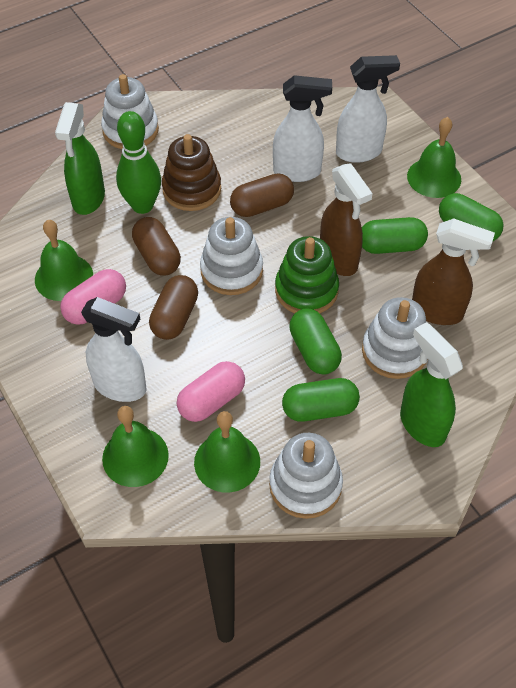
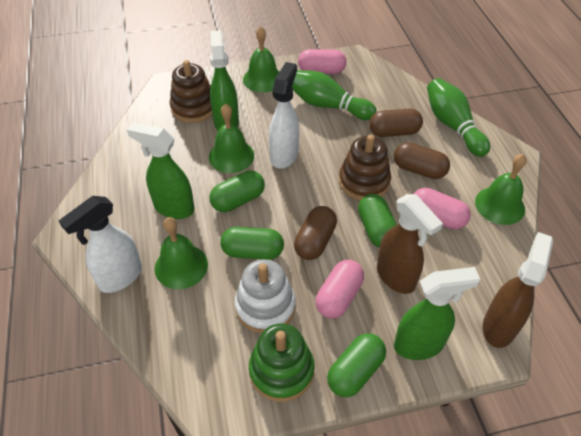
brown stacking toy: 1 -> 2
green bowling pin: 1 -> 2
green spray bottle: 2 -> 3
pink capsule: 2 -> 3
white spray bottle: 3 -> 2
white stacking toy: 4 -> 1

